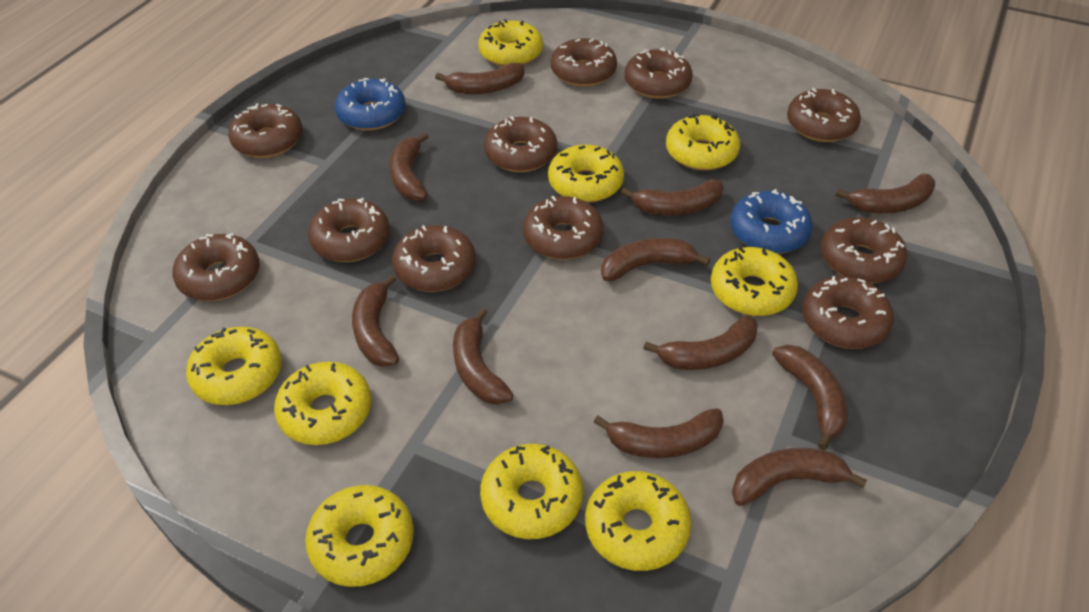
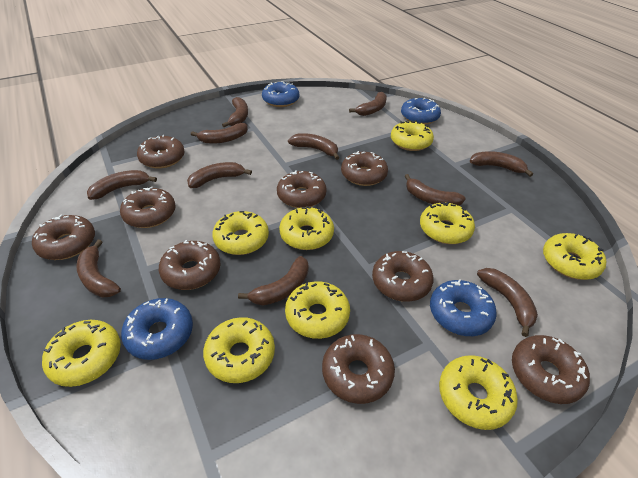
blue donut: 2 -> 4
brown donut: 11 -> 9

